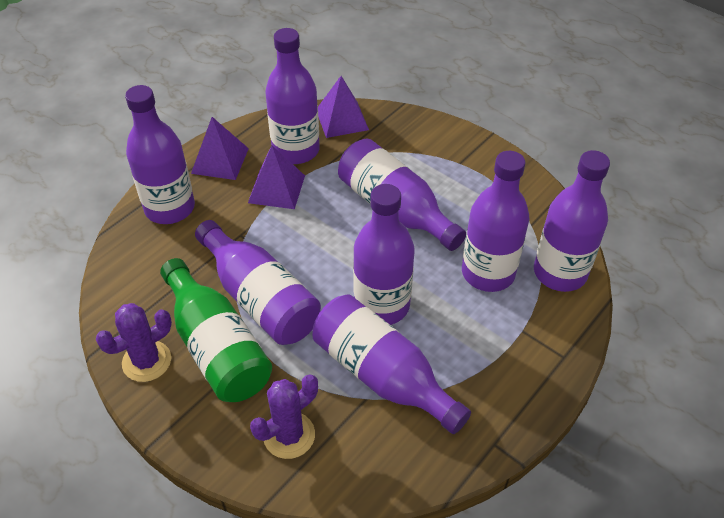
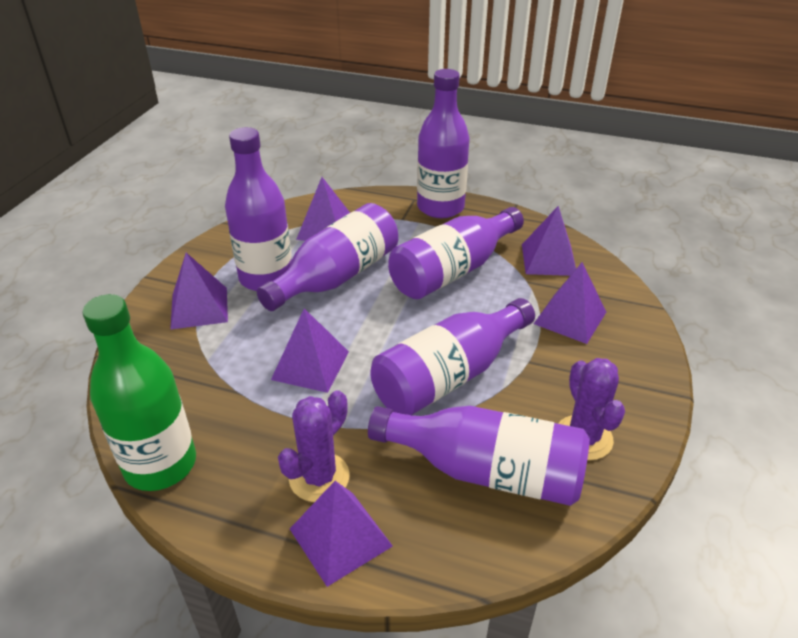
purple bottle: 8 -> 6
purple pyramid: 3 -> 6

